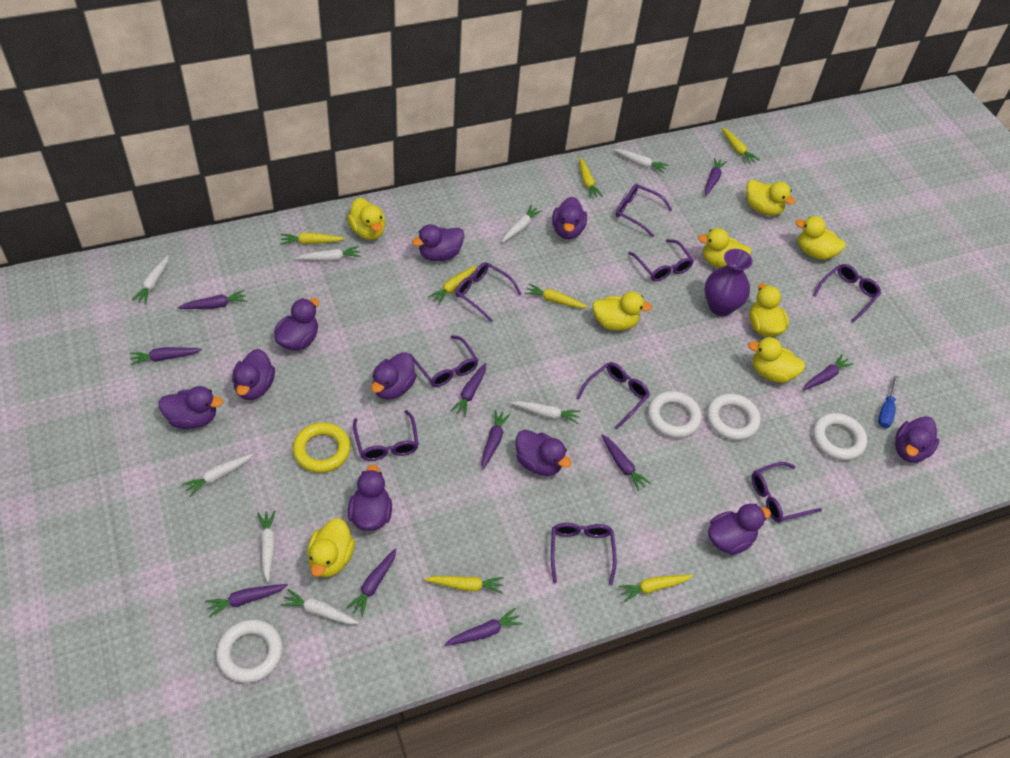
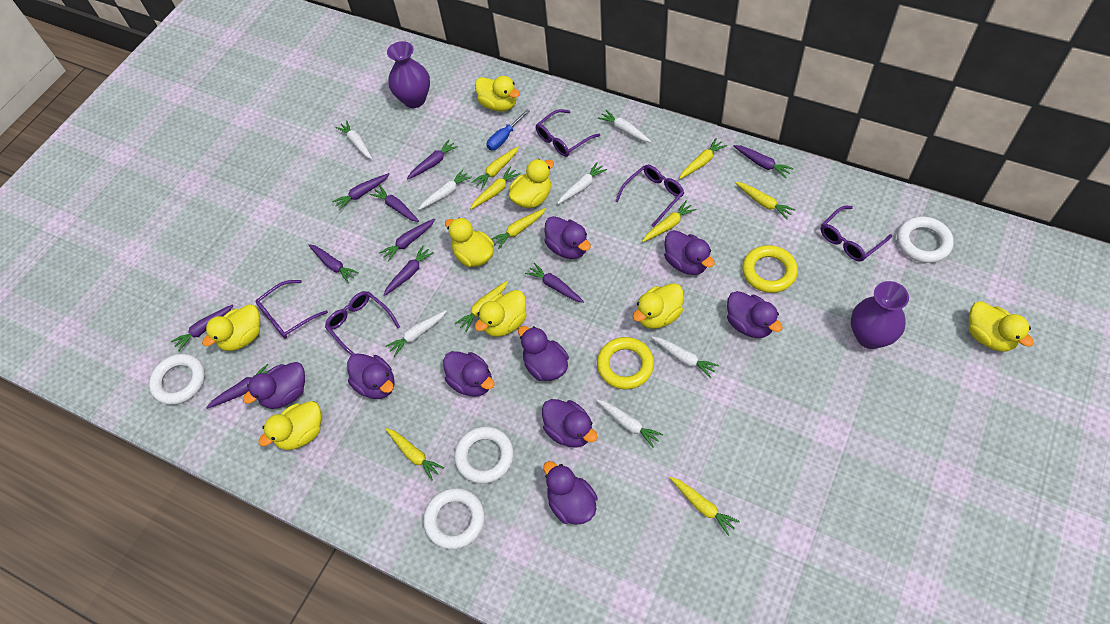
purple duck: 10 -> 9
purple glasses: 9 -> 5
purple vase: 1 -> 2
white carrot: 8 -> 7
yellow carrot: 7 -> 9
yellow ring: 1 -> 2

